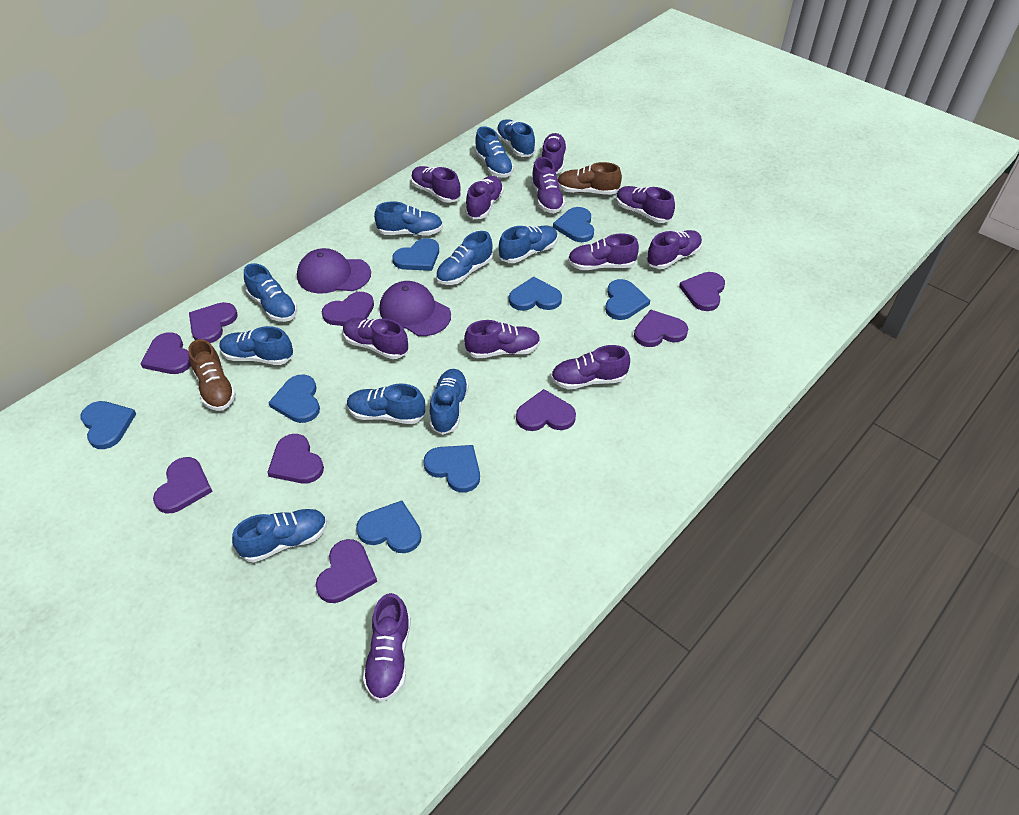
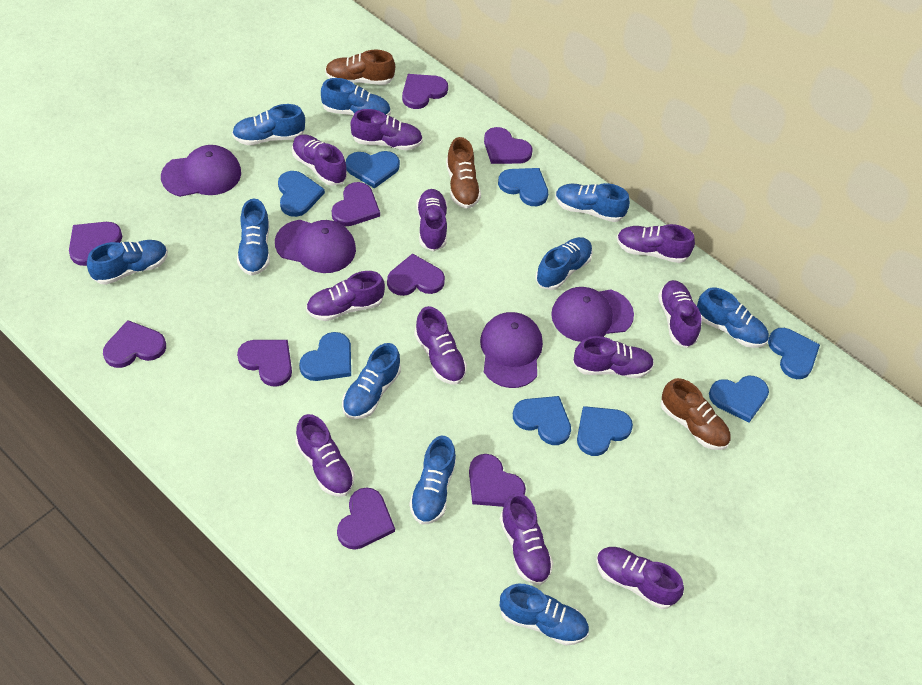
brown shoe: 2 -> 3
purple cap: 2 -> 4

